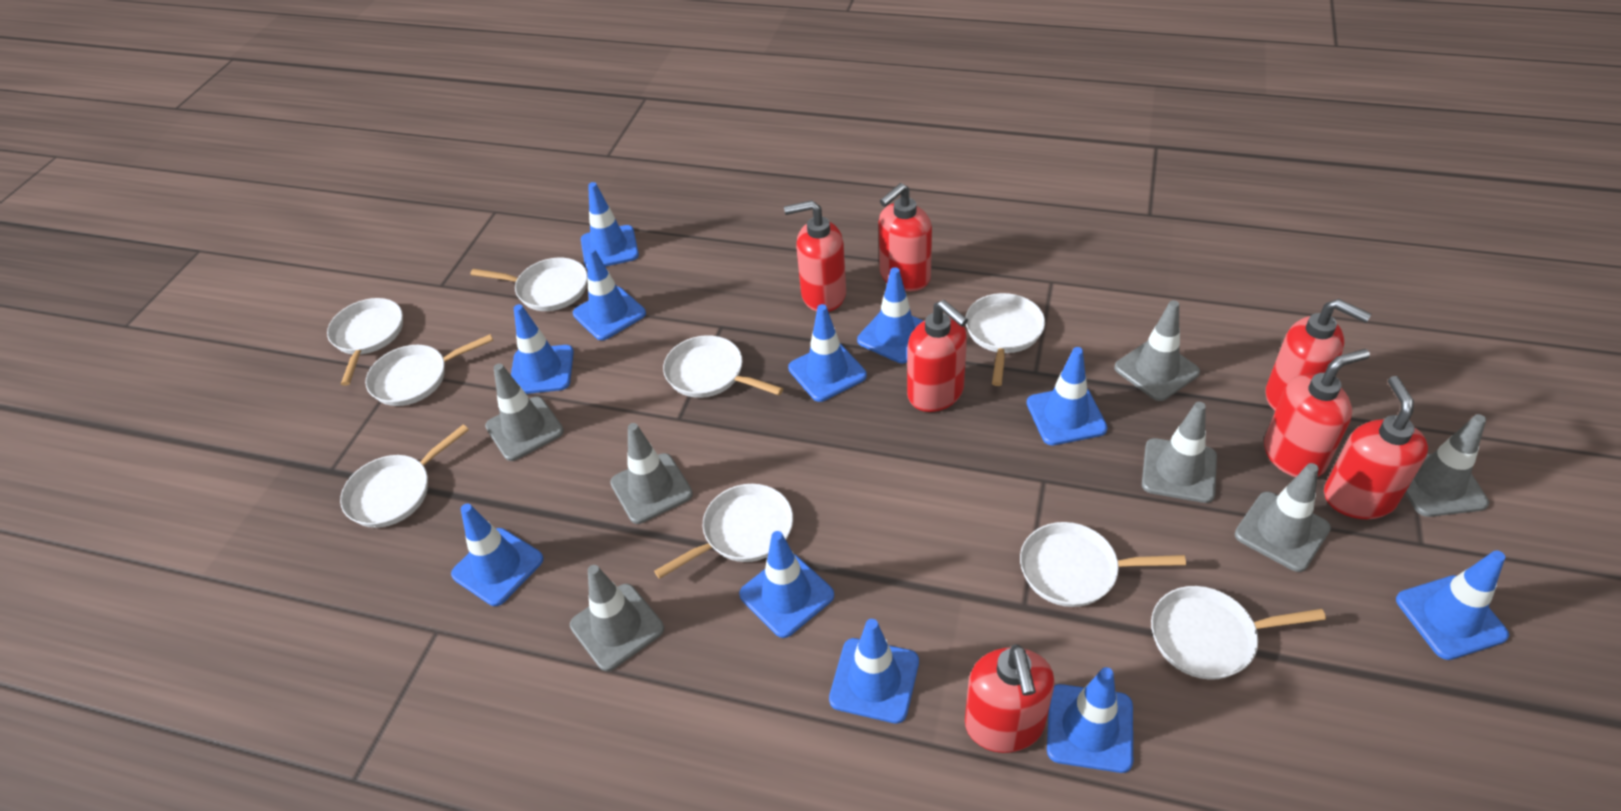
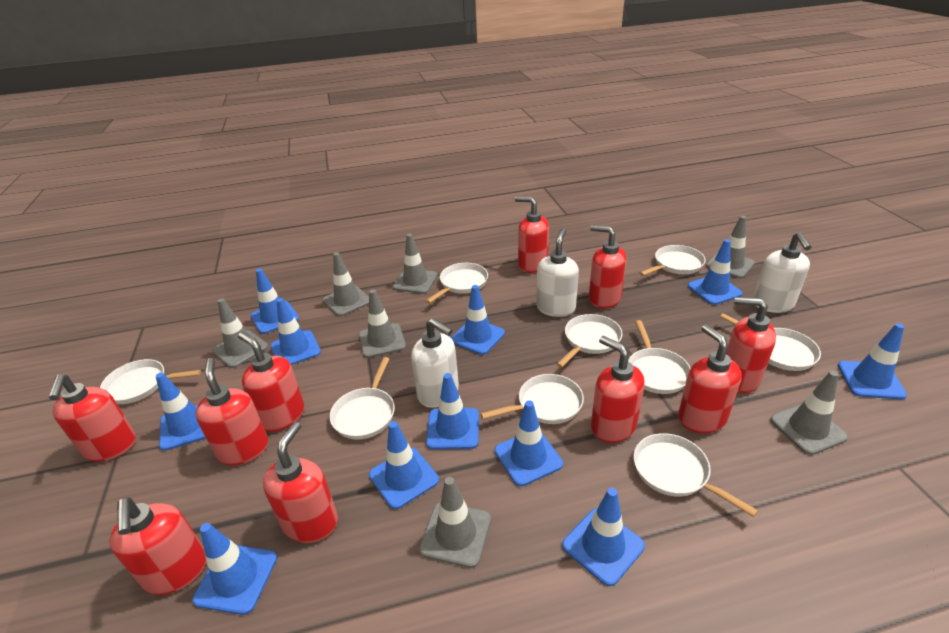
red soap dispenser: 7 -> 10
white soap dispenser: 0 -> 3

